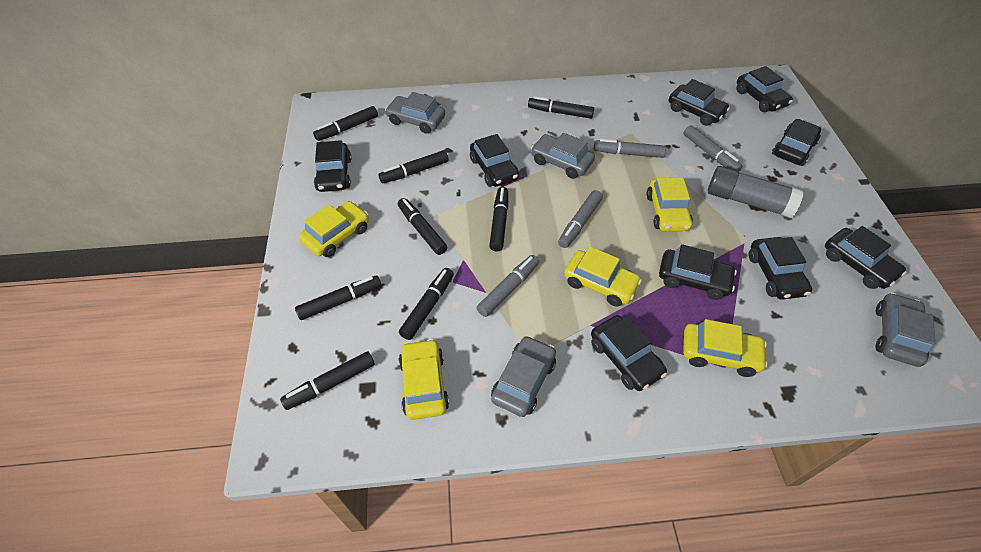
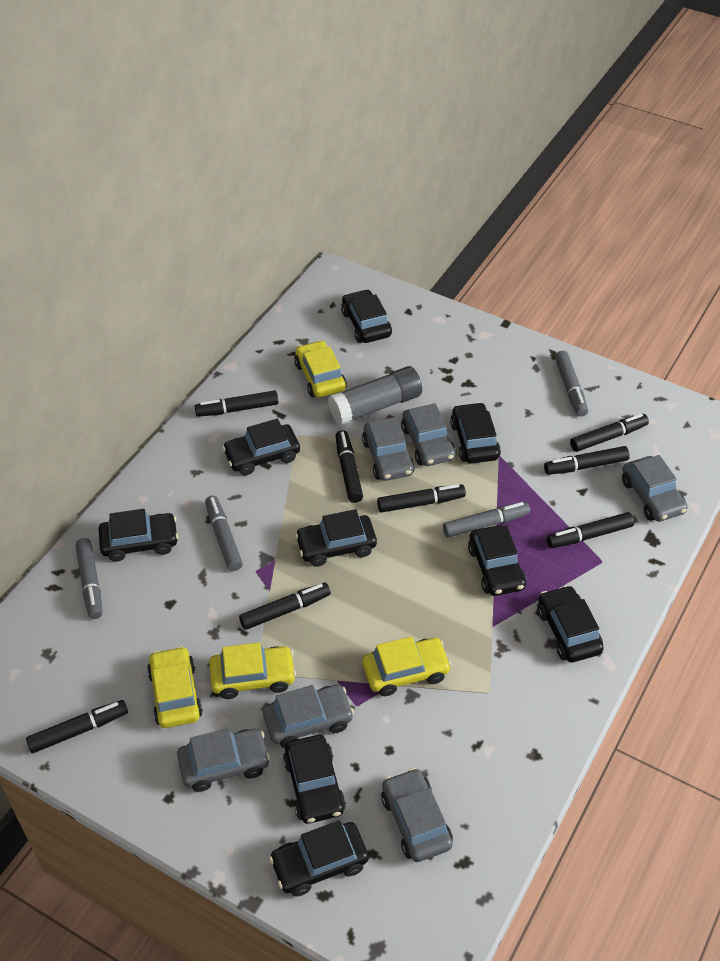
grey car: 4 -> 6
yellow car: 5 -> 4

